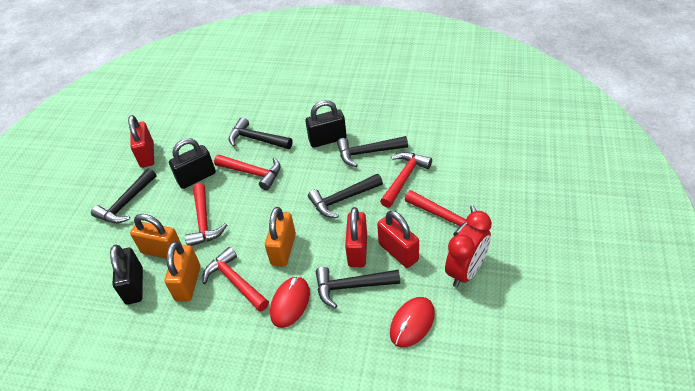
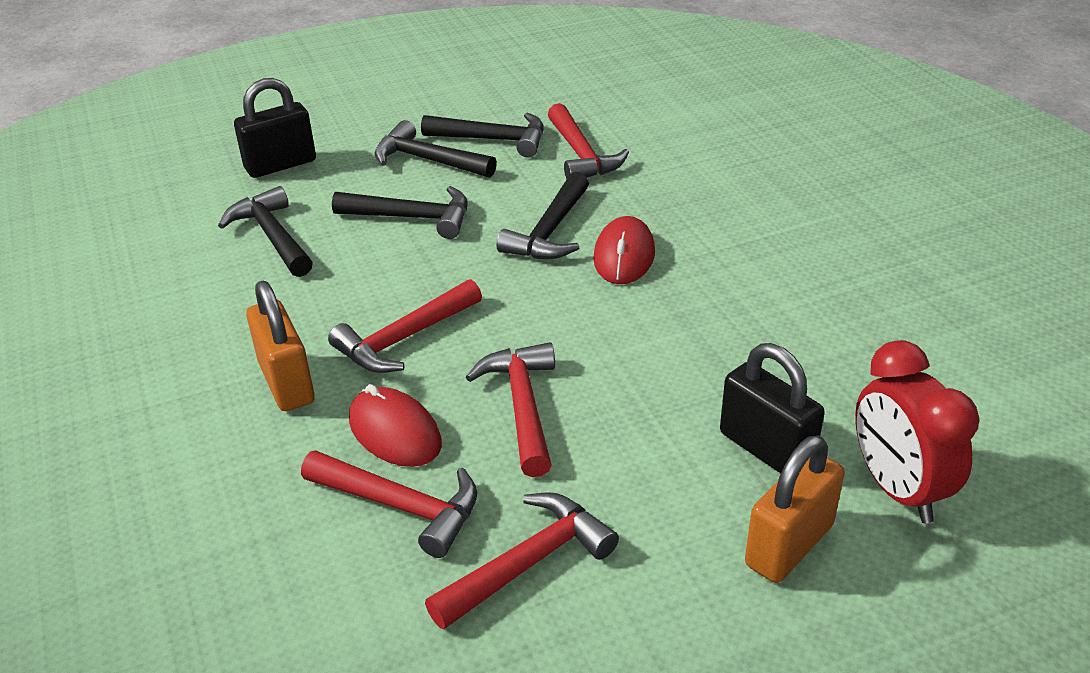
black padlock: 3 -> 2
orange padlock: 3 -> 2
red padlock: 3 -> 0

